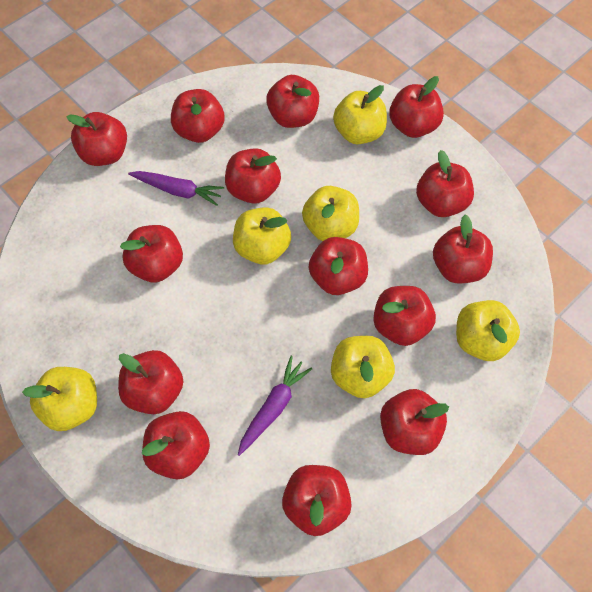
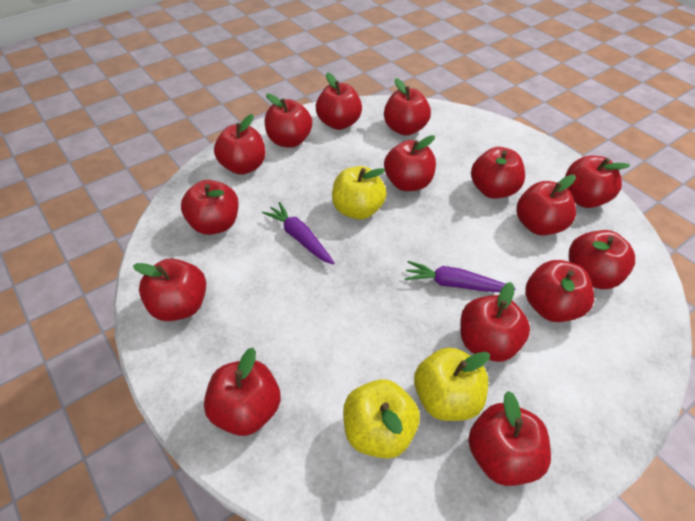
red apple: 14 -> 15
yellow apple: 6 -> 3

